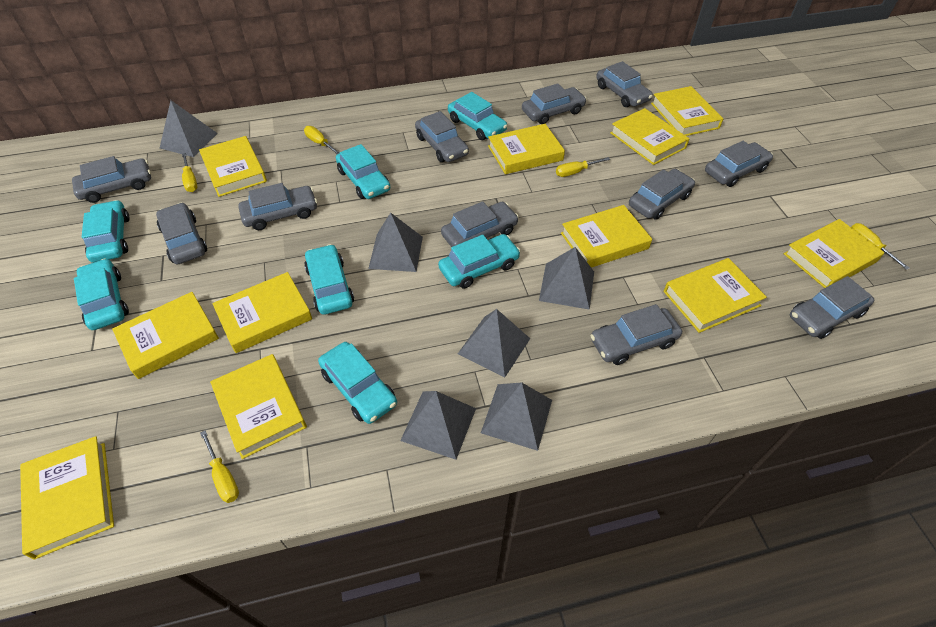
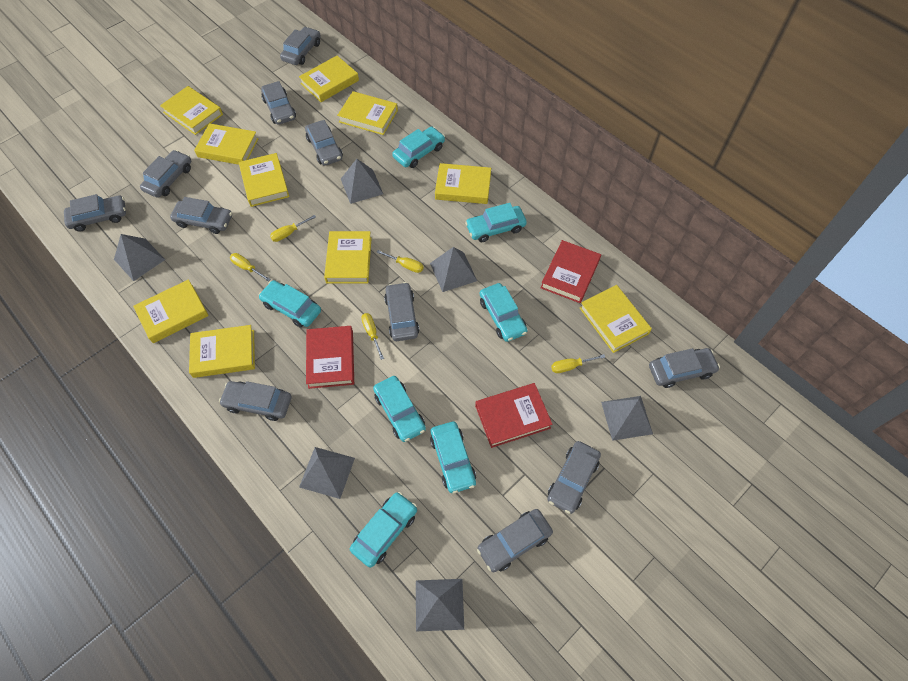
red book: 0 -> 3
yellow book: 11 -> 10

